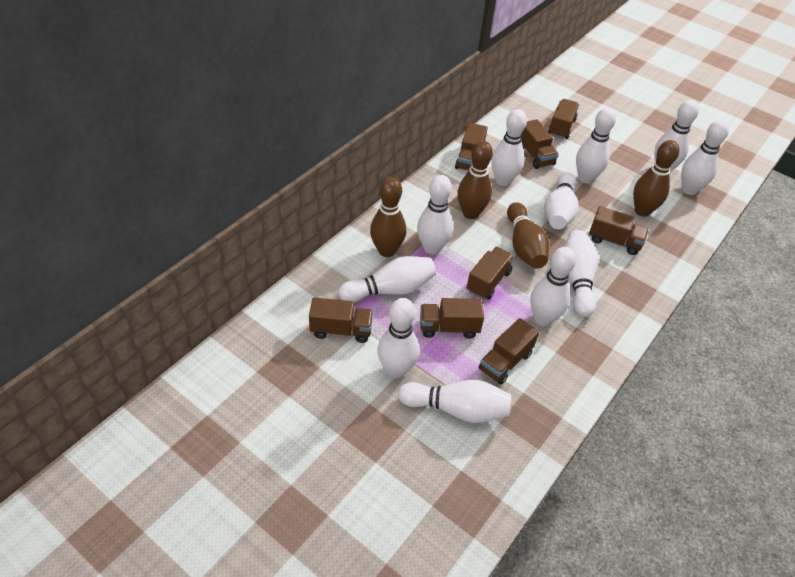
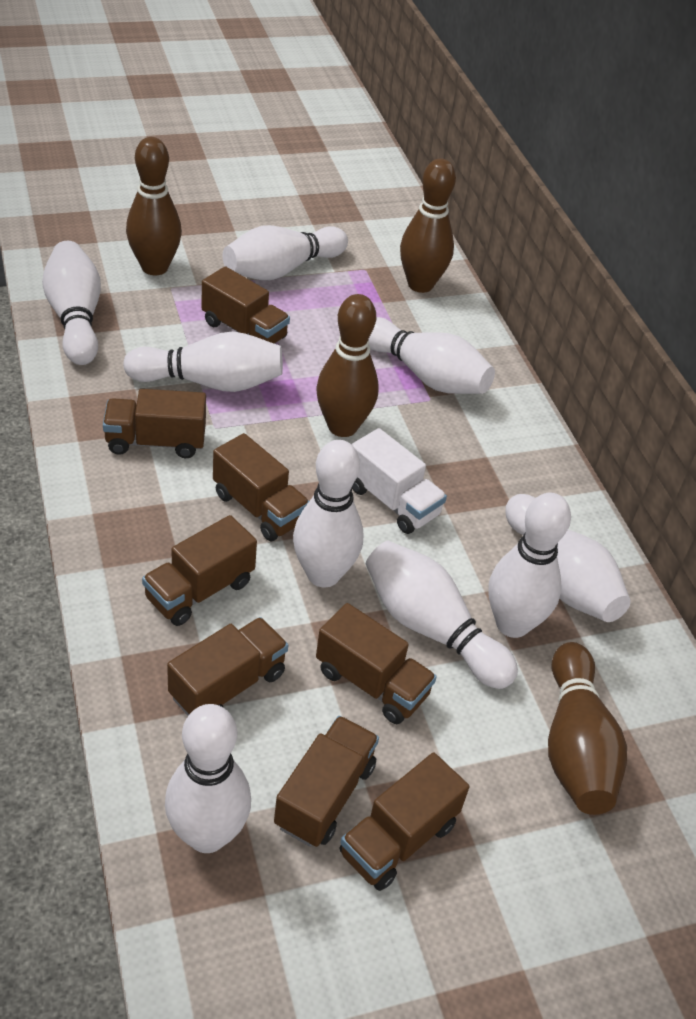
white bowling pin: 11 -> 9
white truck: 0 -> 1

